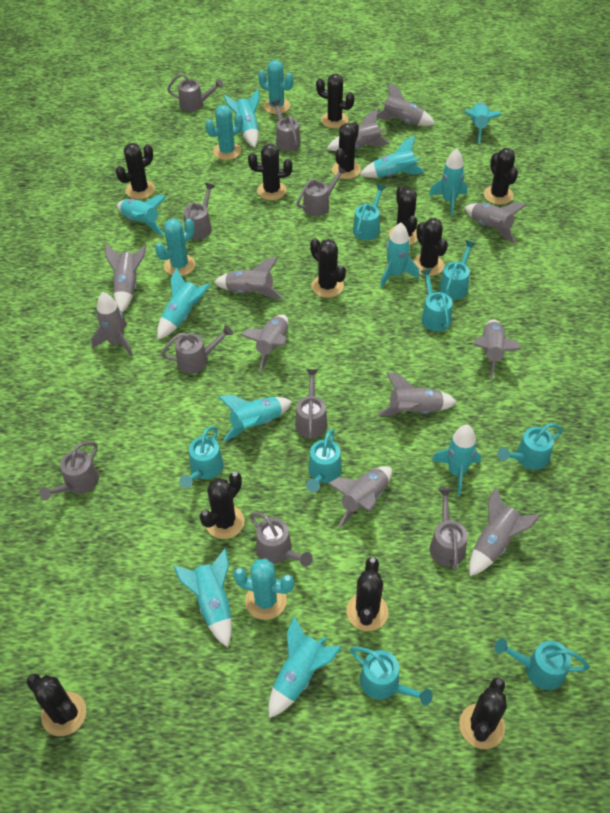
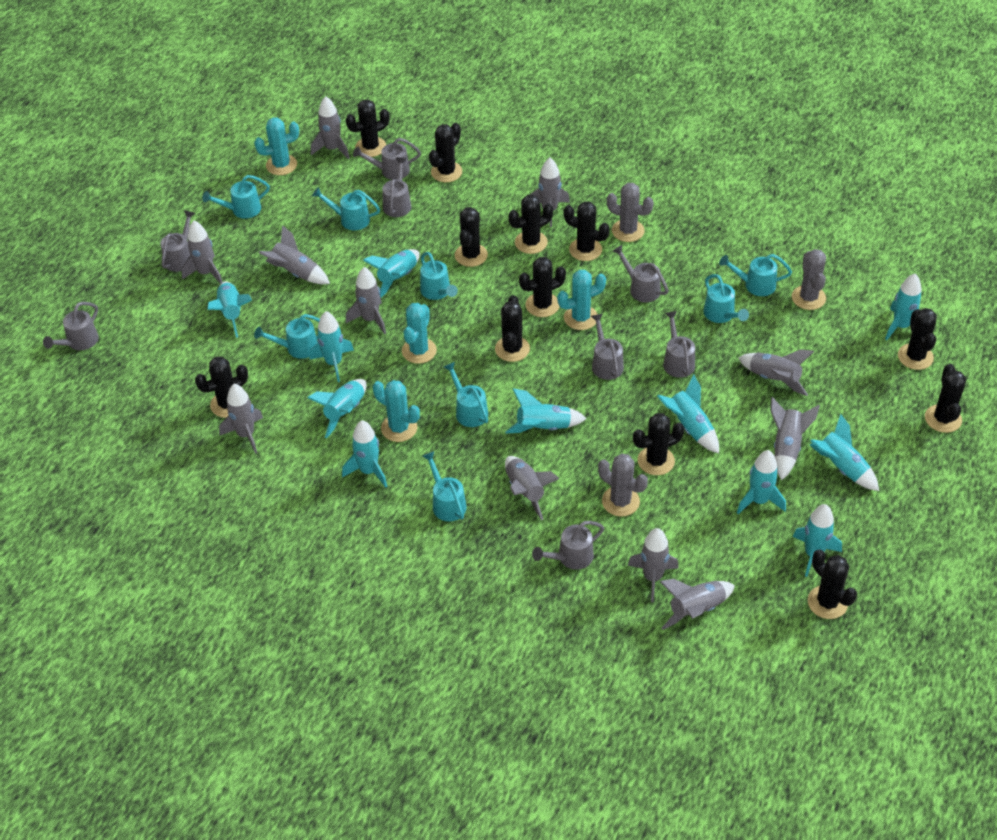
grey cactus: 0 -> 3
grey watering can: 9 -> 8

